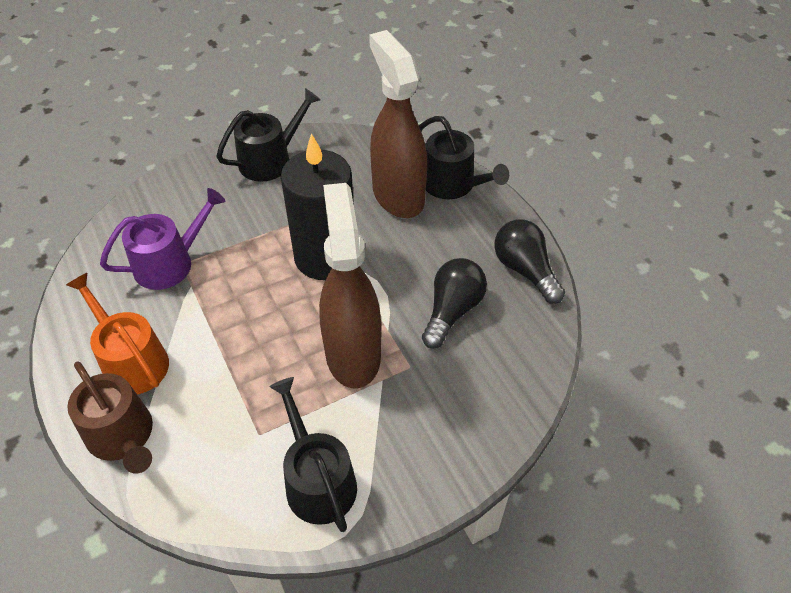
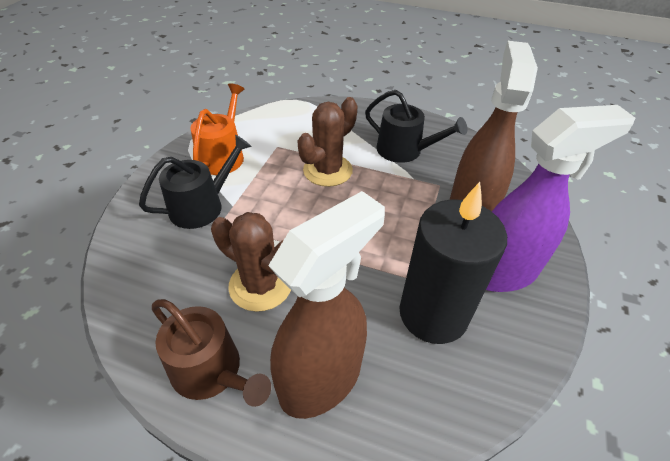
black light bulb: 2 -> 0
black watering can: 3 -> 2
brown cactus: 0 -> 2
purple spray bottle: 0 -> 1
purple watering can: 1 -> 0

